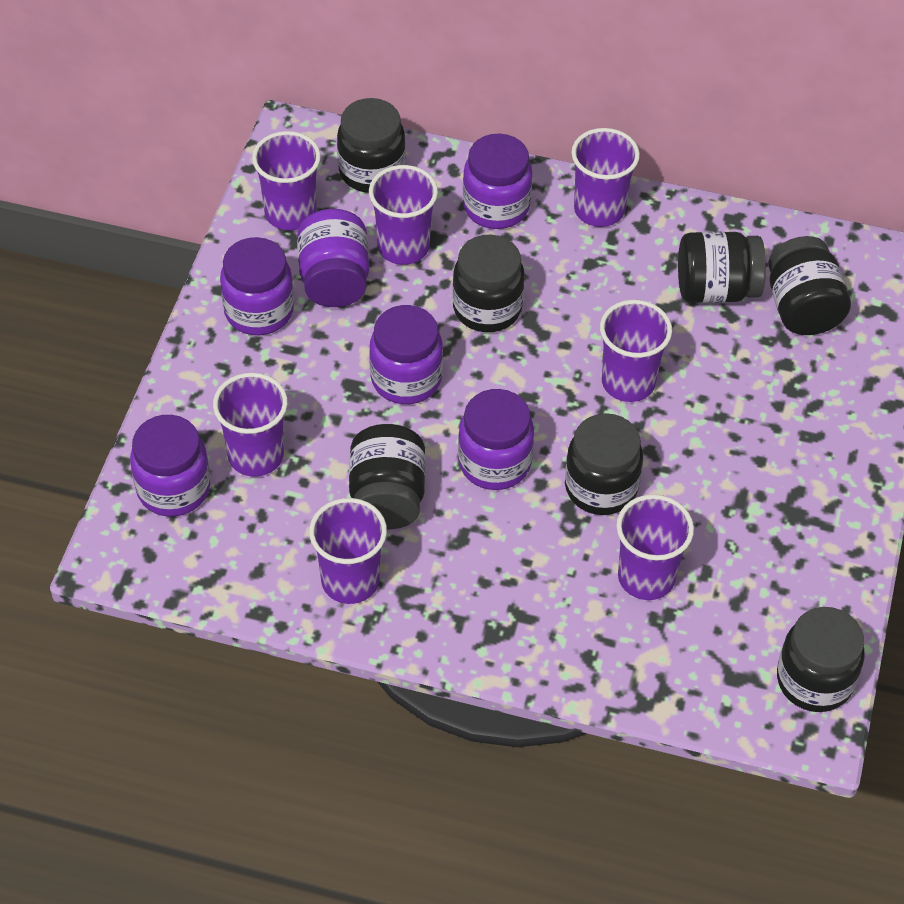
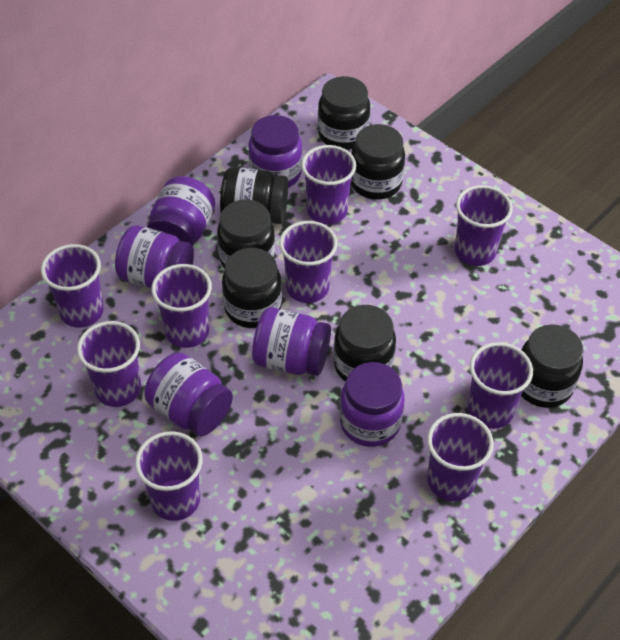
purple cup: 7 -> 9

